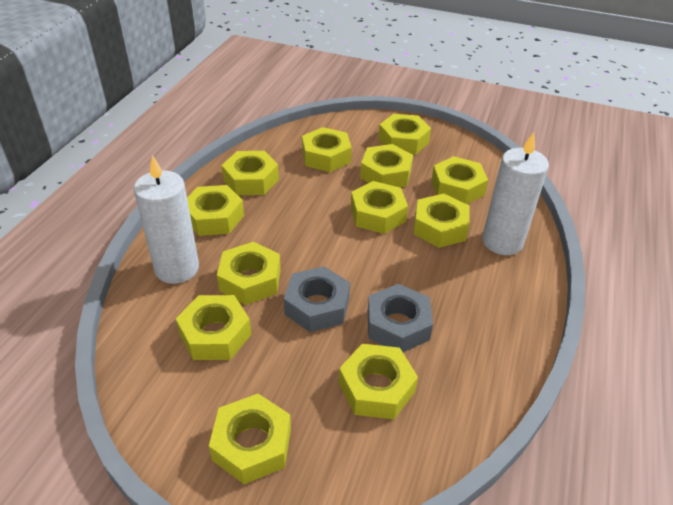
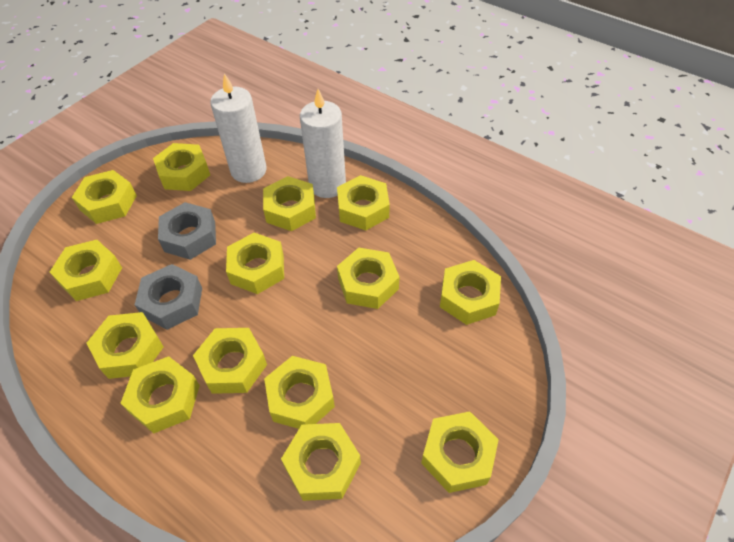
yellow nut: 12 -> 14

